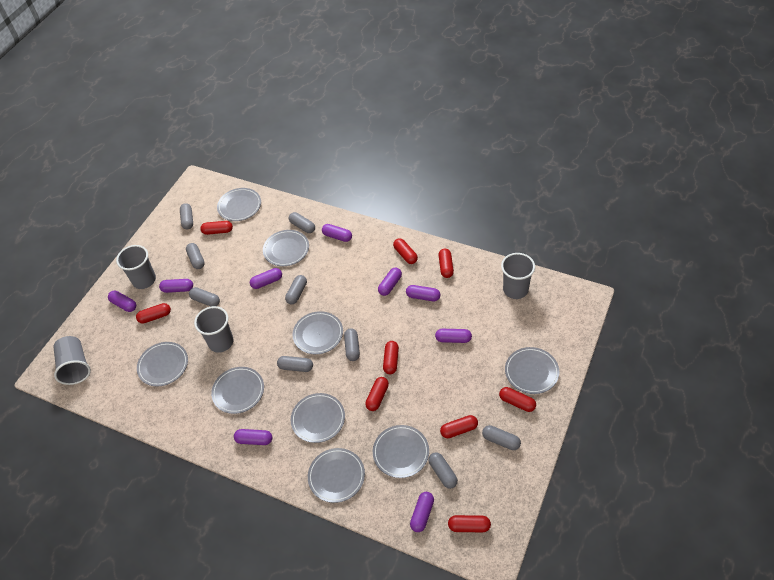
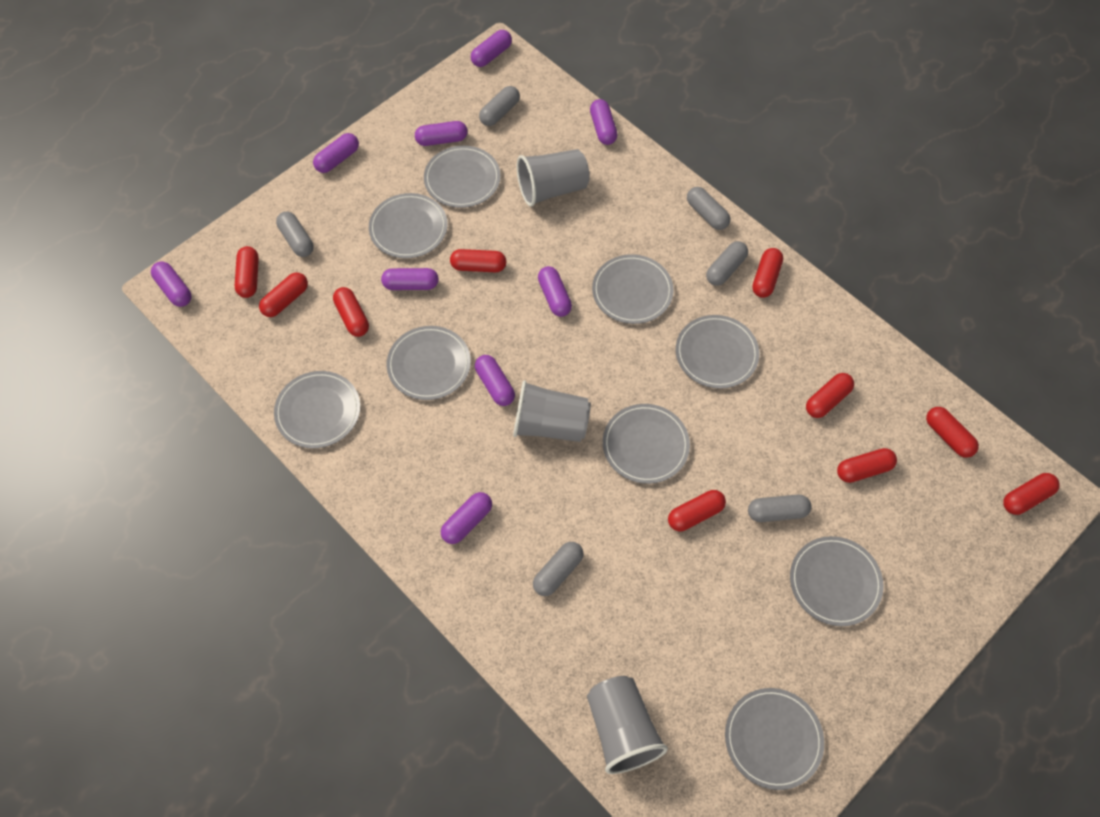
grey capsule: 9 -> 6
grey cup: 4 -> 3
red capsule: 9 -> 10

